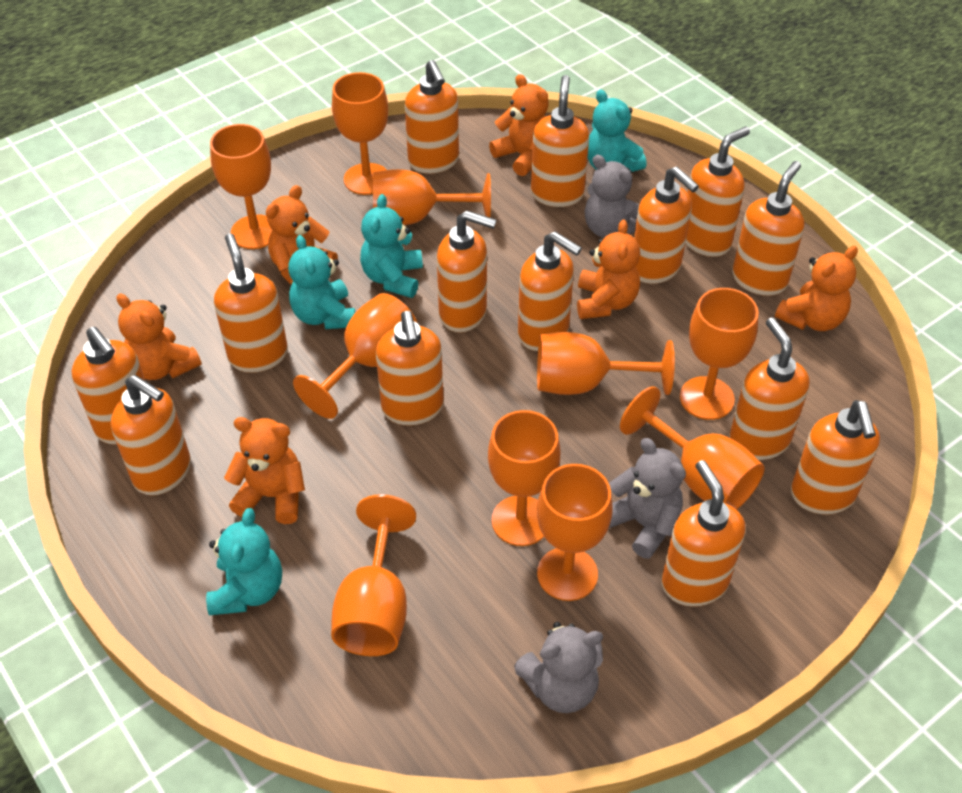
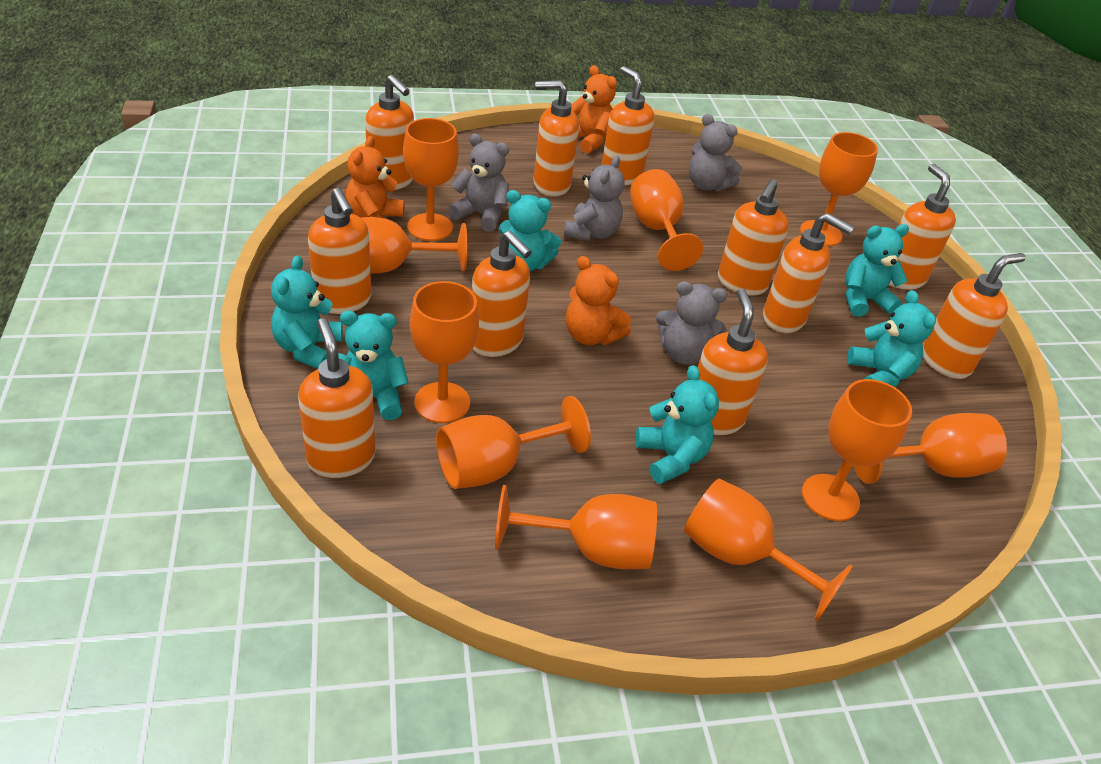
grey teddy bear: 3 -> 4
orange soap dispenser: 14 -> 11
orange teddy bear: 6 -> 3
turquoise teddy bear: 4 -> 6

